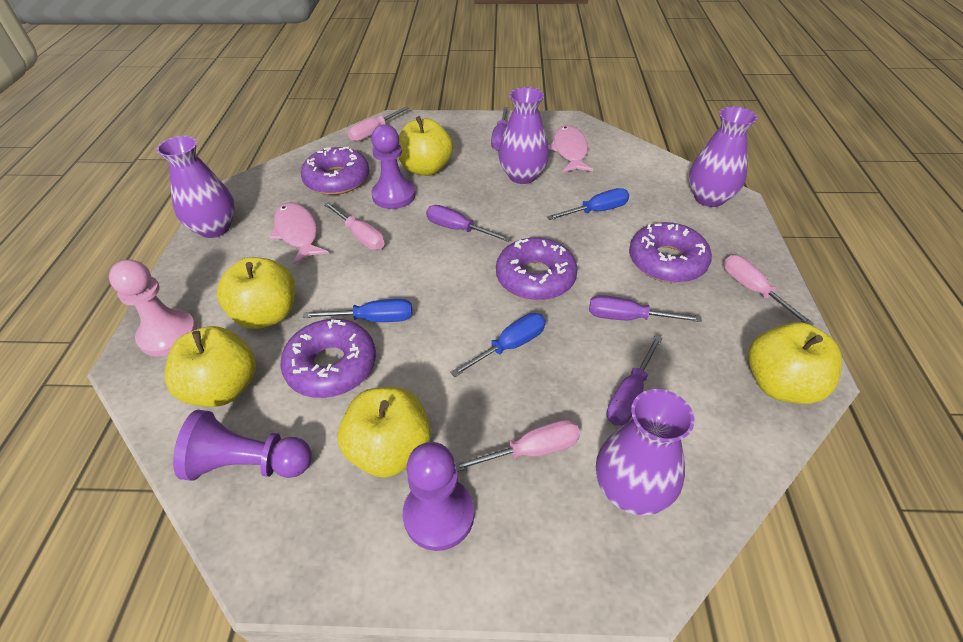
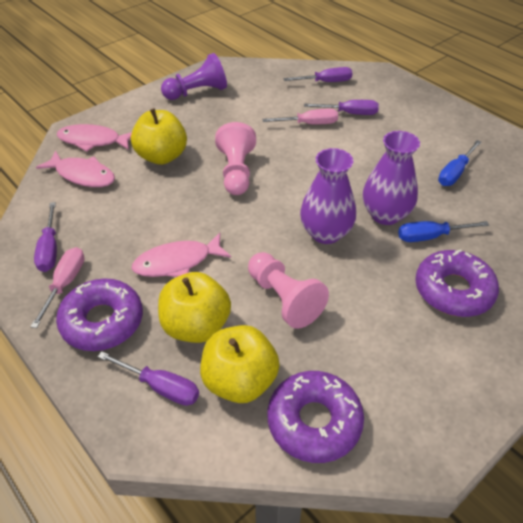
blue screwdriver: 3 -> 2
pink fish: 2 -> 3
pink pawn: 1 -> 2
pink screwdriver: 4 -> 2
purple donut: 4 -> 3
purple pawn: 3 -> 1
purple vase: 4 -> 2
yellow apple: 5 -> 3

